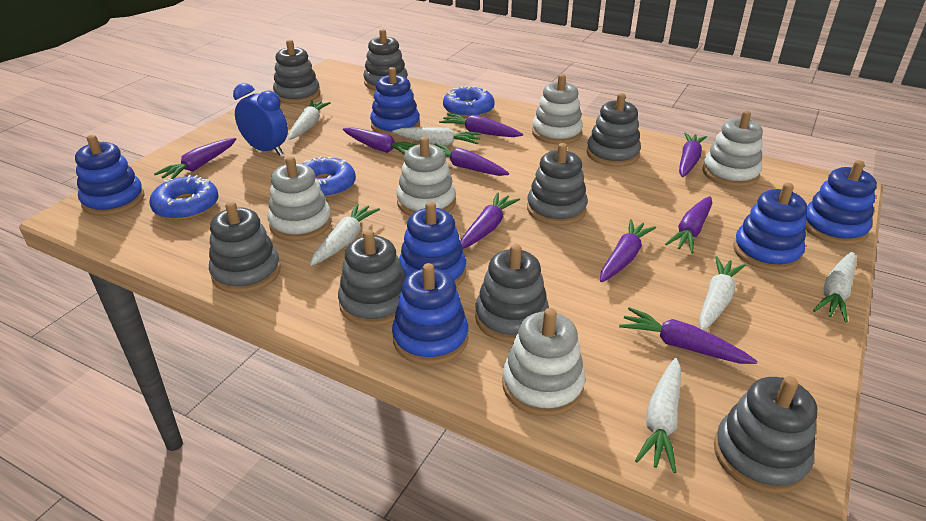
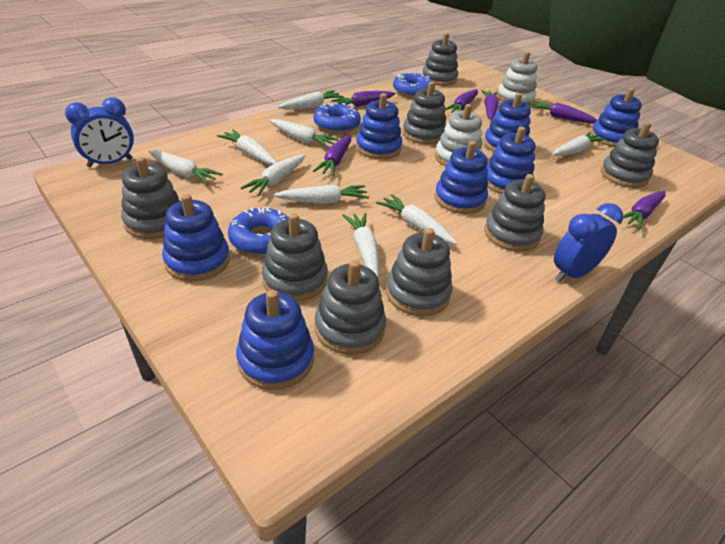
blue clock: 1 -> 2
blue stacking toy: 6 -> 7
purple carrot: 9 -> 6
white carrot: 6 -> 9
white stacking toy: 5 -> 2

